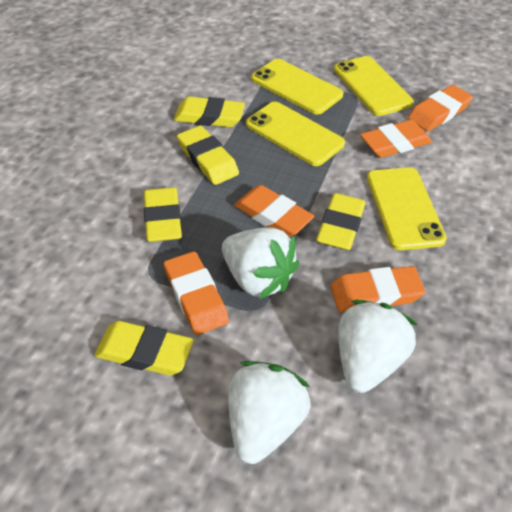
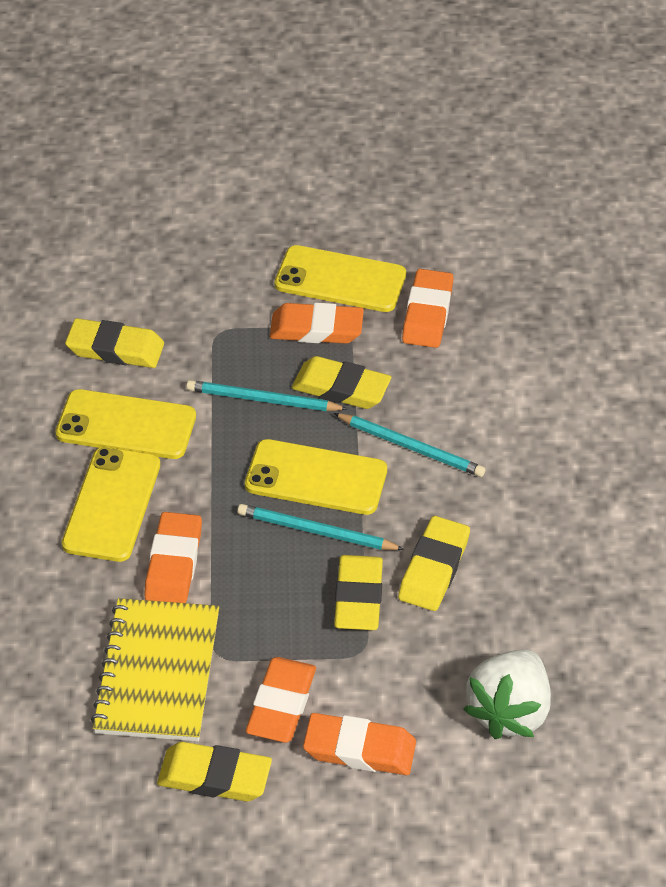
turquoise pencil: 0 -> 3
white strawberry: 3 -> 1
yellow notebook: 0 -> 1

